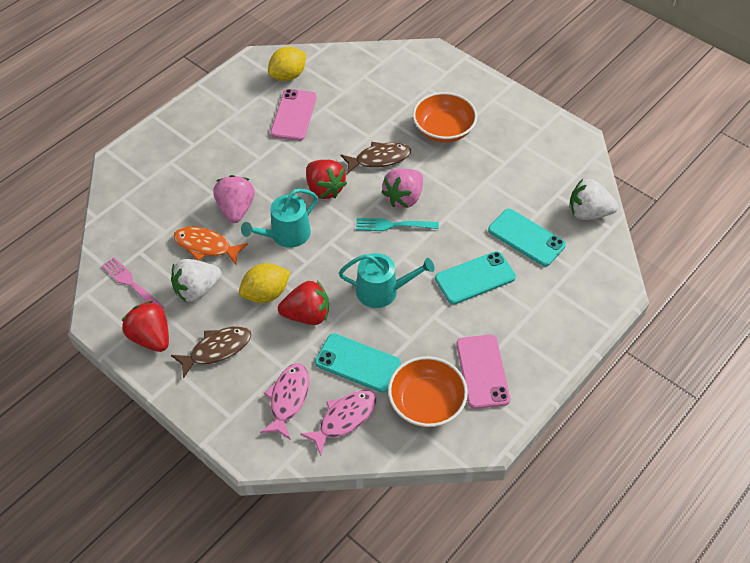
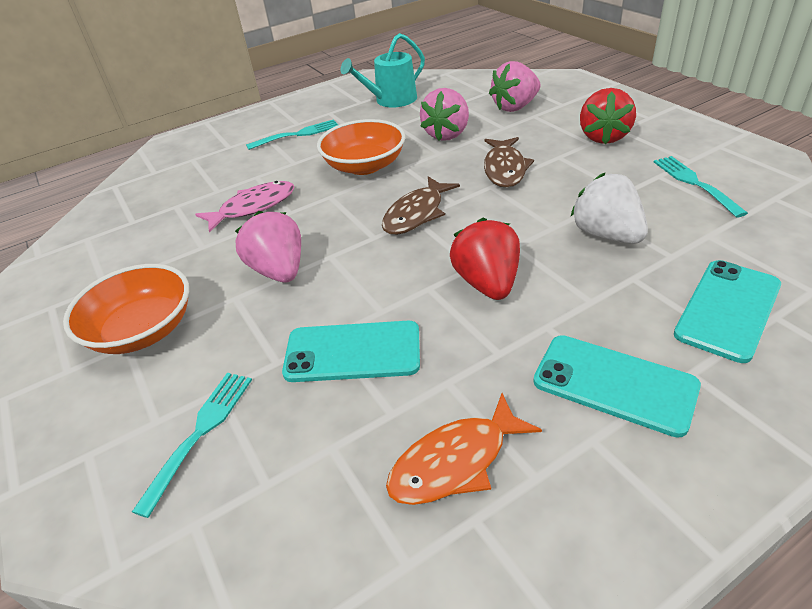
pink fish: 2 -> 1
pink fork: 1 -> 0
pink phone: 2 -> 0
pink strawberry: 2 -> 3
red strawberry: 3 -> 2
turquoise fork: 1 -> 3
turquoise watering can: 2 -> 1
white strawberry: 2 -> 1
yellow lemon: 2 -> 0

